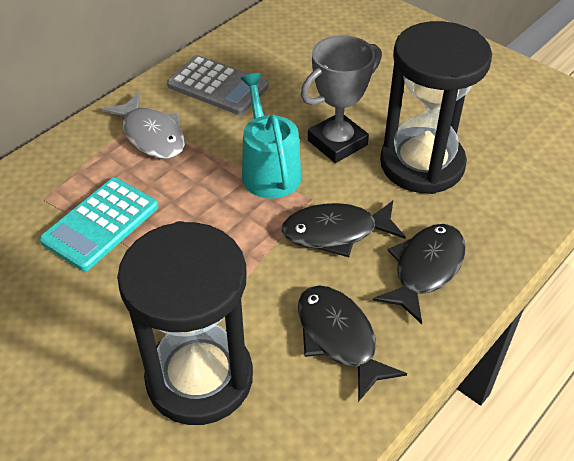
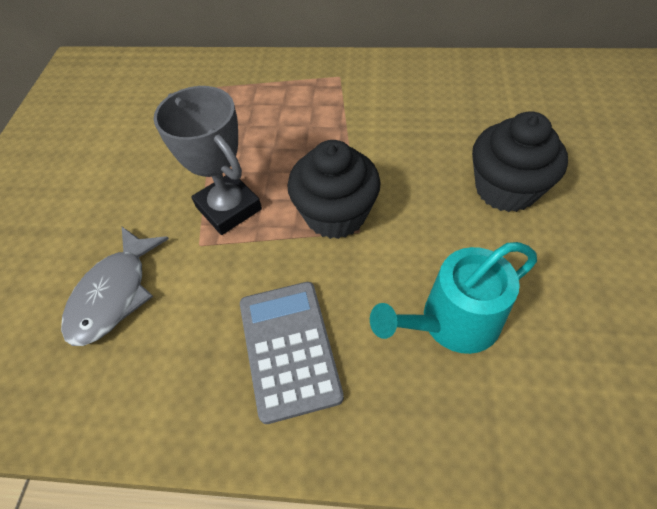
black cupcake: 0 -> 2
black fish: 3 -> 0
black hourglass: 2 -> 0
turquoise calculator: 1 -> 0

